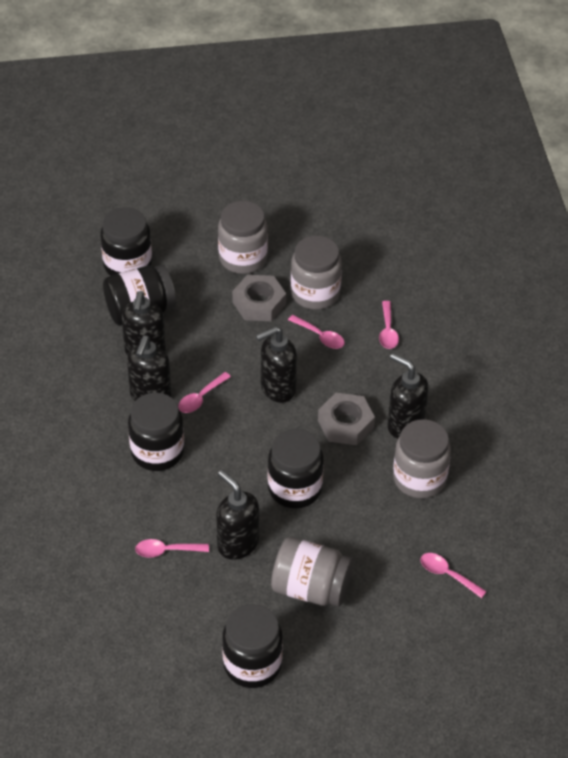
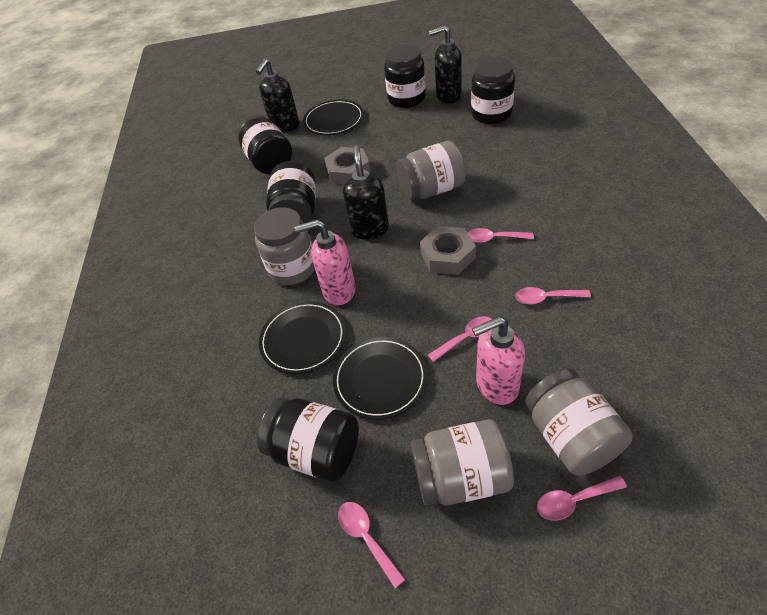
black plate: 0 -> 3
black soap dispenser: 5 -> 3
pink soap dispenser: 0 -> 2

